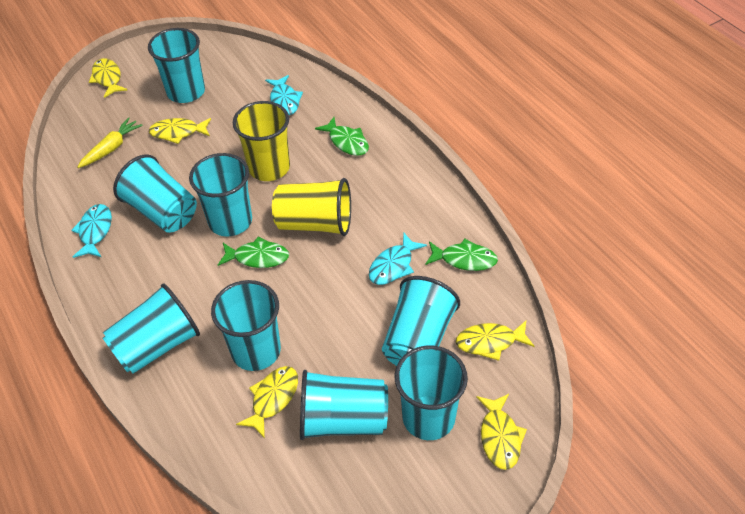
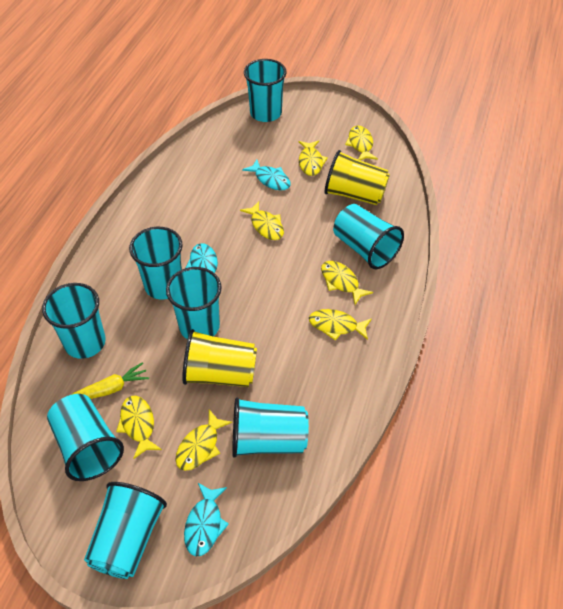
green fish: 3 -> 0
yellow fish: 5 -> 7

